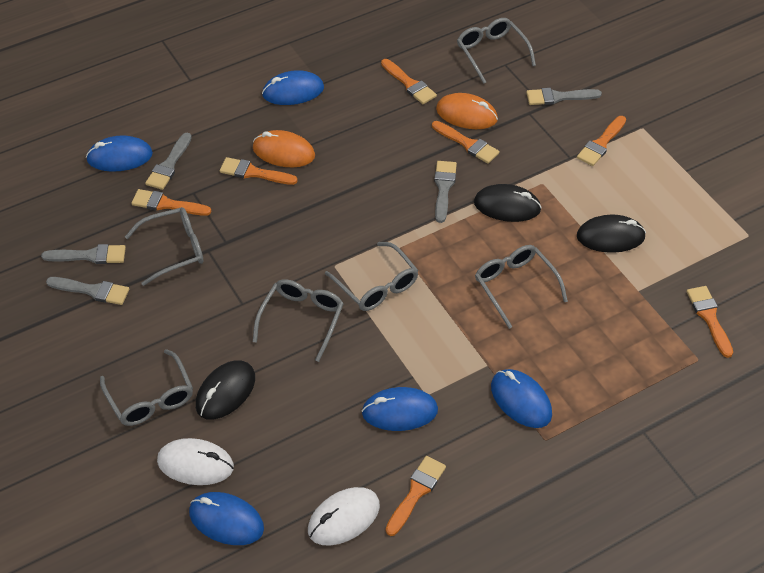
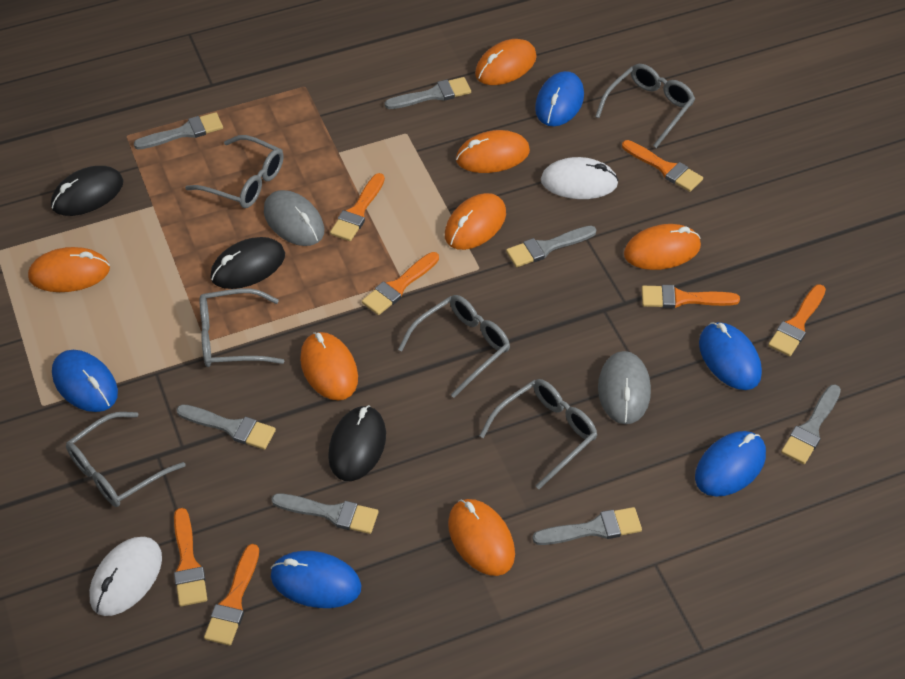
grey brush: 5 -> 7
grey mouse: 0 -> 2
orange mouse: 2 -> 7

